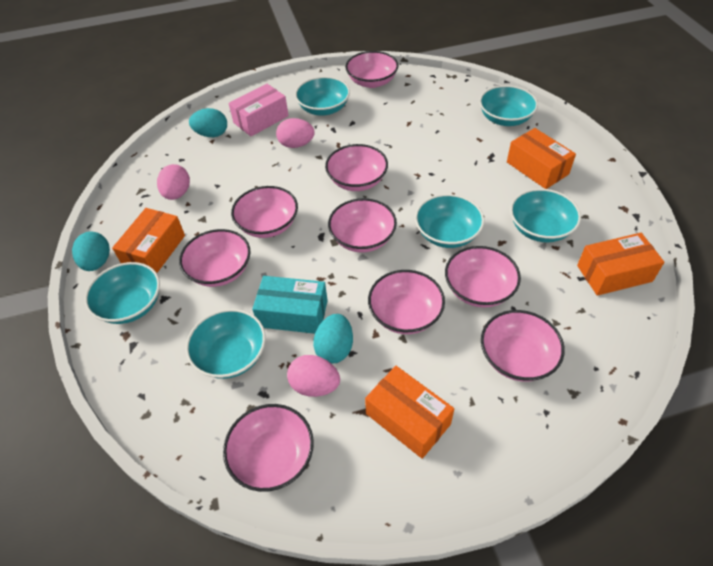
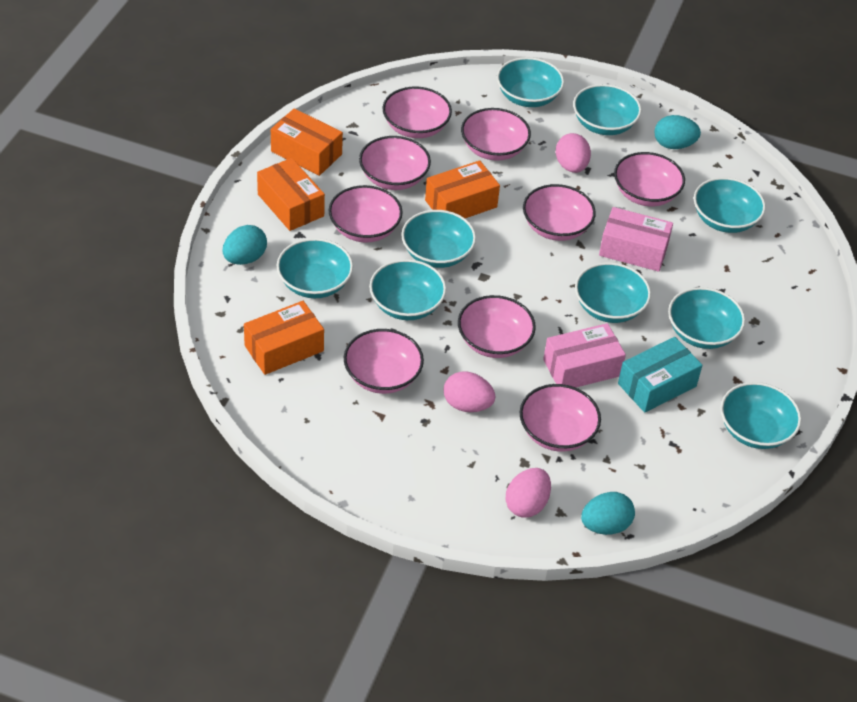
pink box: 1 -> 2
turquoise bowl: 6 -> 9

